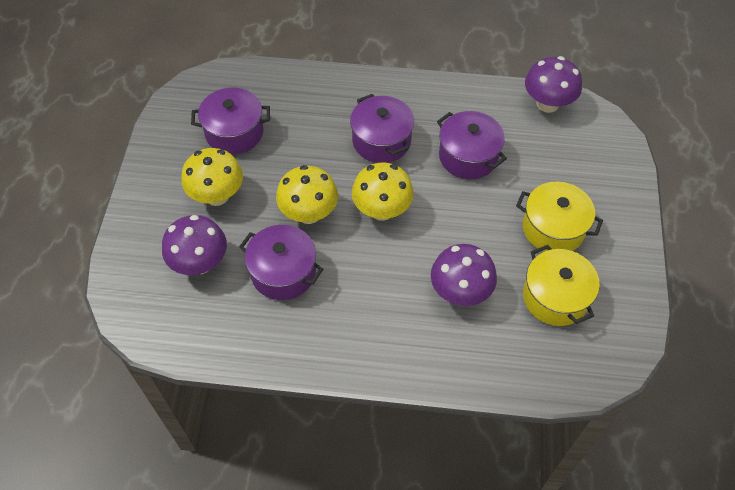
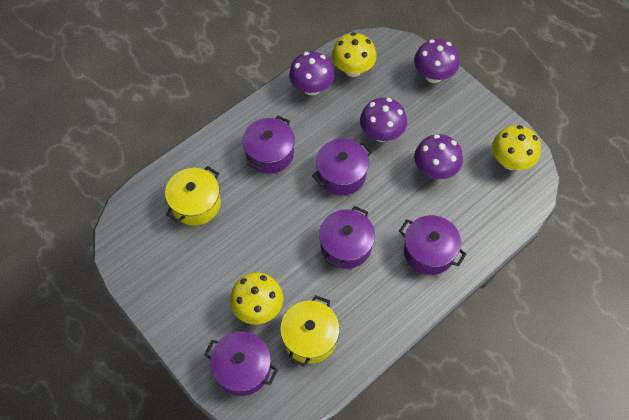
purple mushroom: 3 -> 4
purple pot: 4 -> 5

